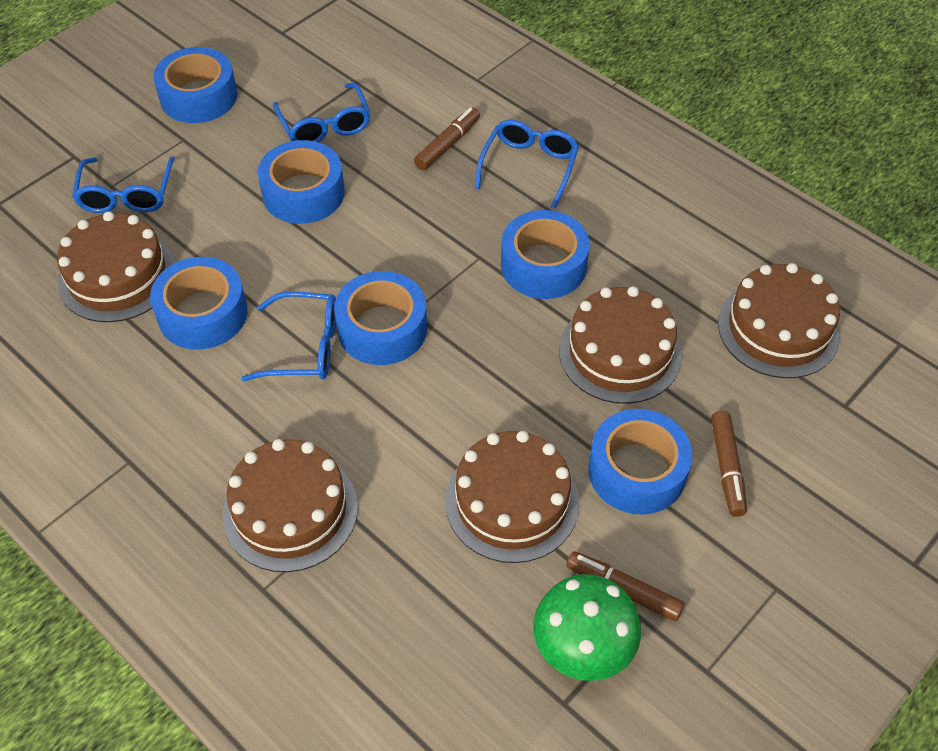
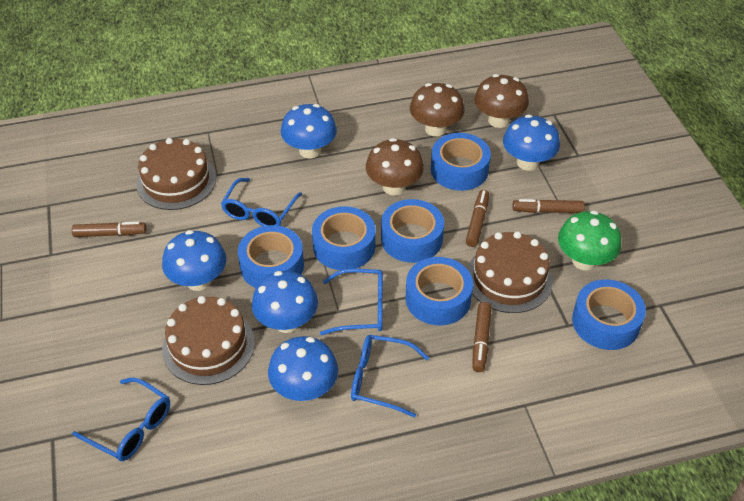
blue mushroom: 0 -> 5
brown cake: 5 -> 3
brown marker: 3 -> 4
brown mushroom: 0 -> 3

